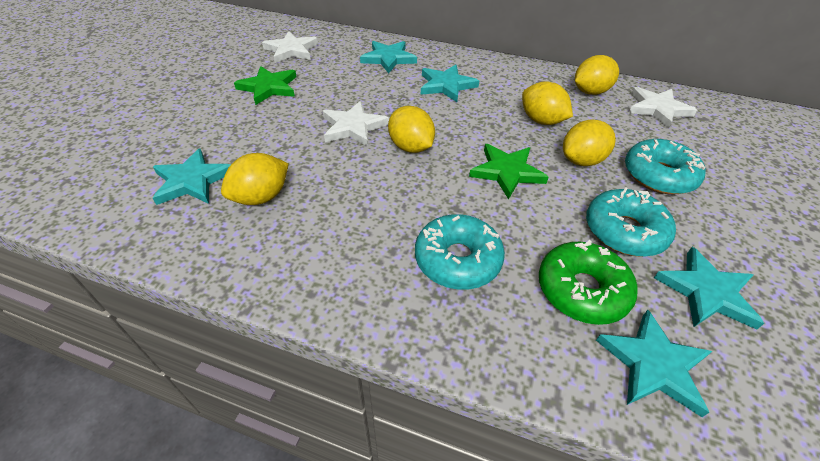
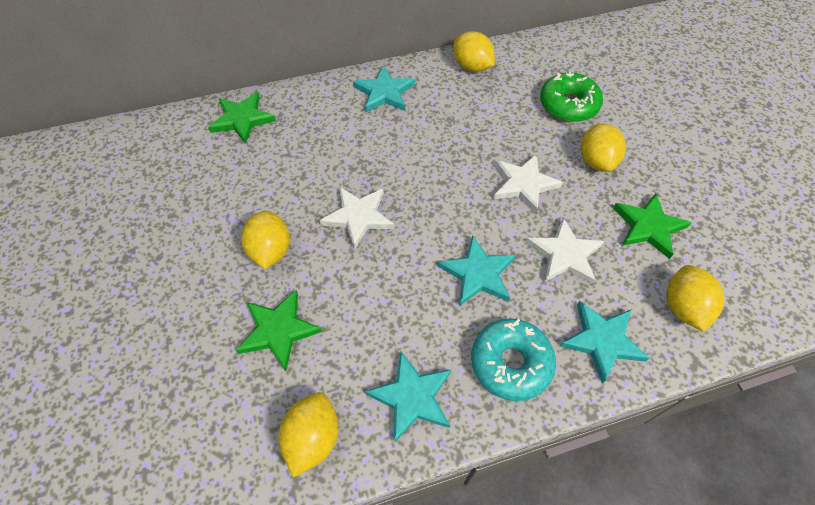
green star: 2 -> 3
turquoise donut: 3 -> 1
turquoise star: 5 -> 4

